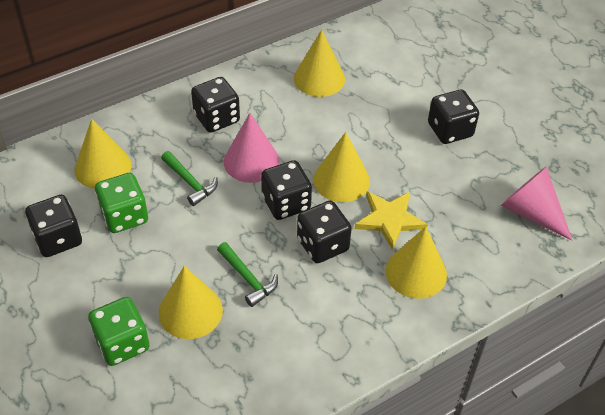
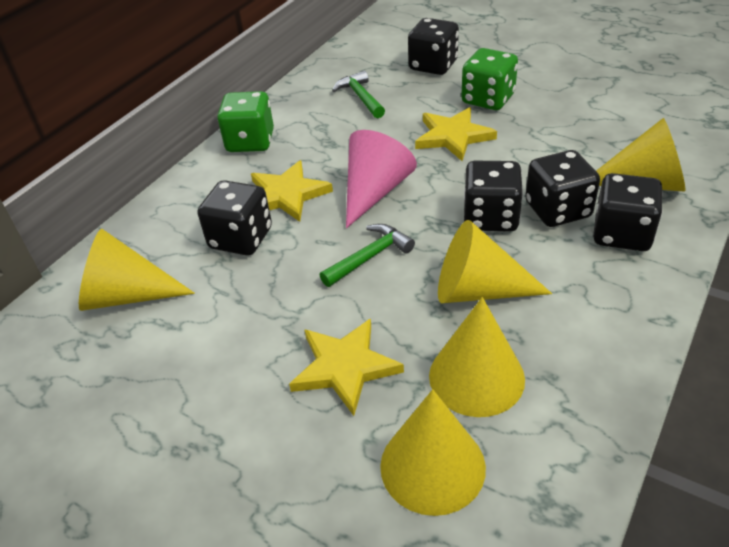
pink cone: 2 -> 1
yellow star: 1 -> 3

